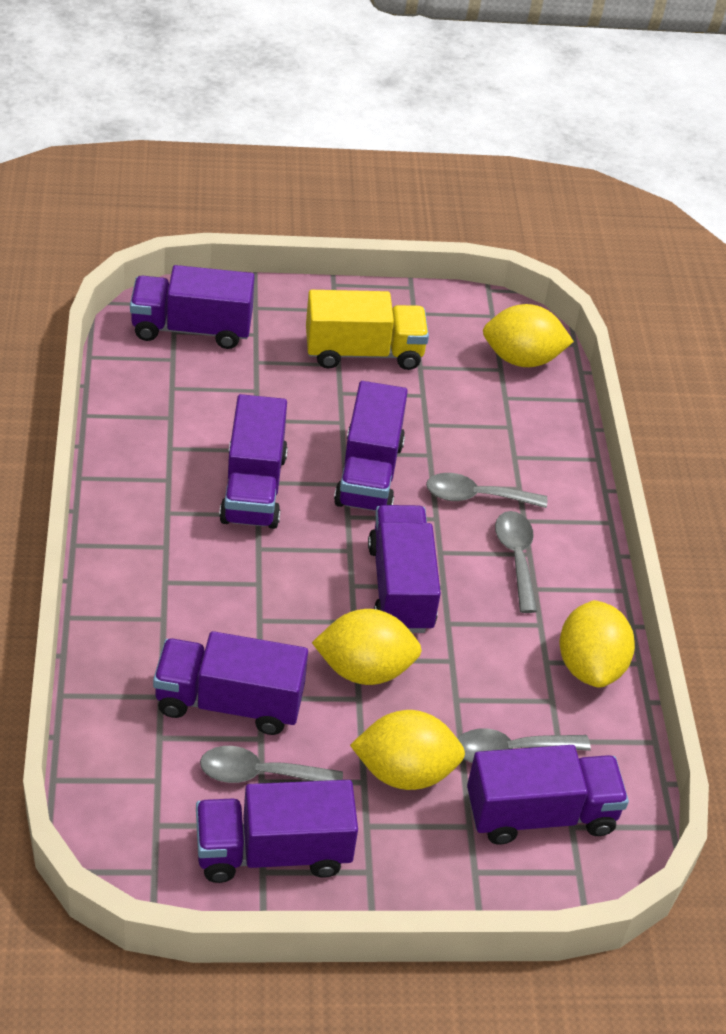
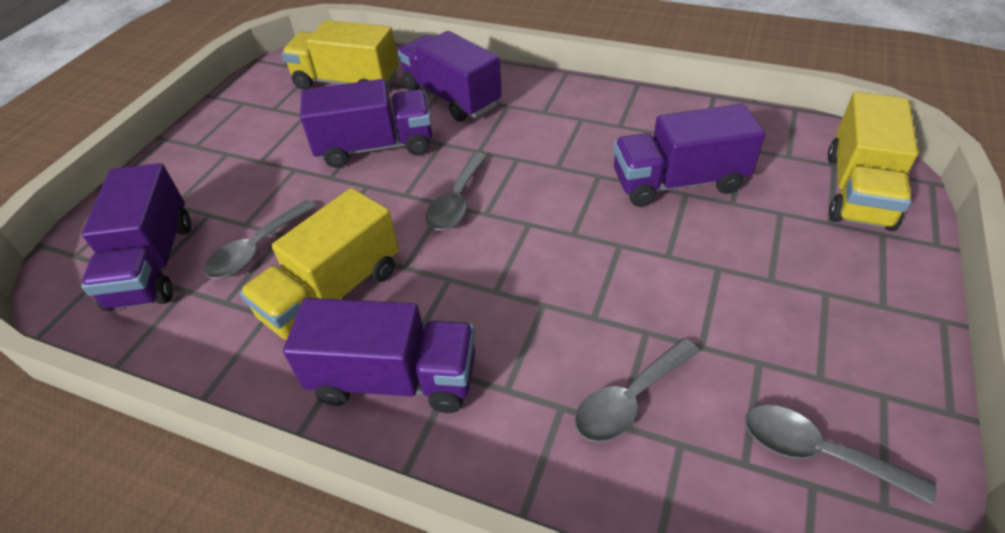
purple truck: 7 -> 5
yellow lemon: 4 -> 0
yellow truck: 1 -> 3

